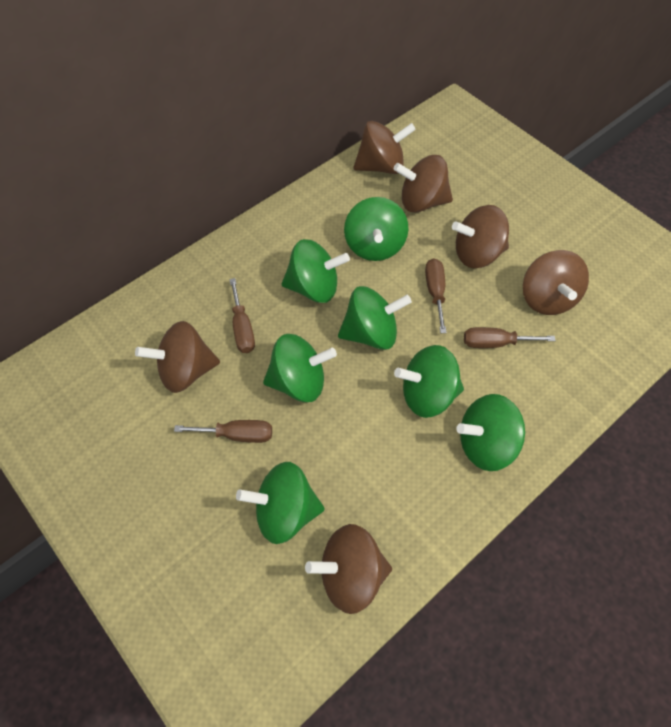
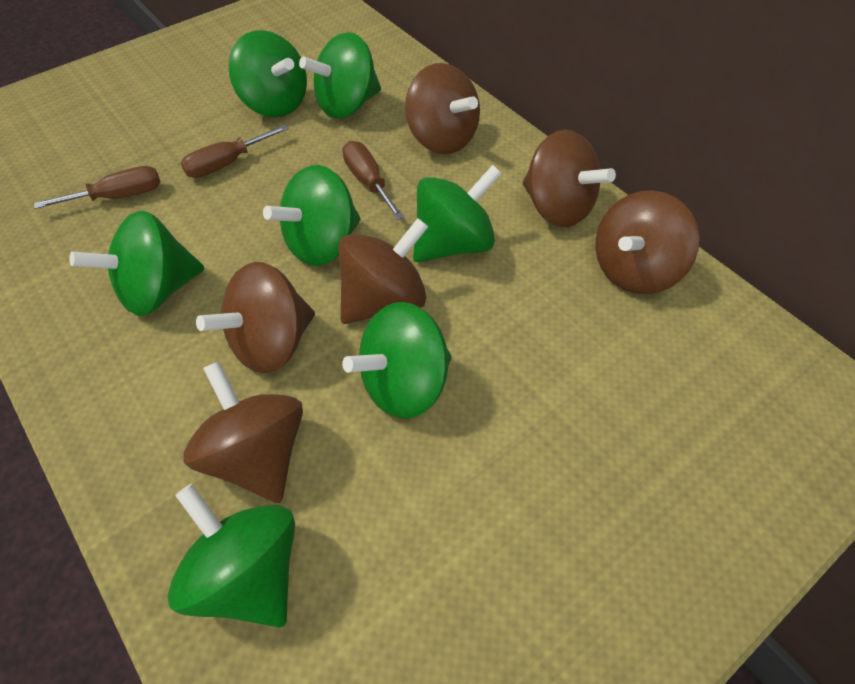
brown screwdriver: 4 -> 3

